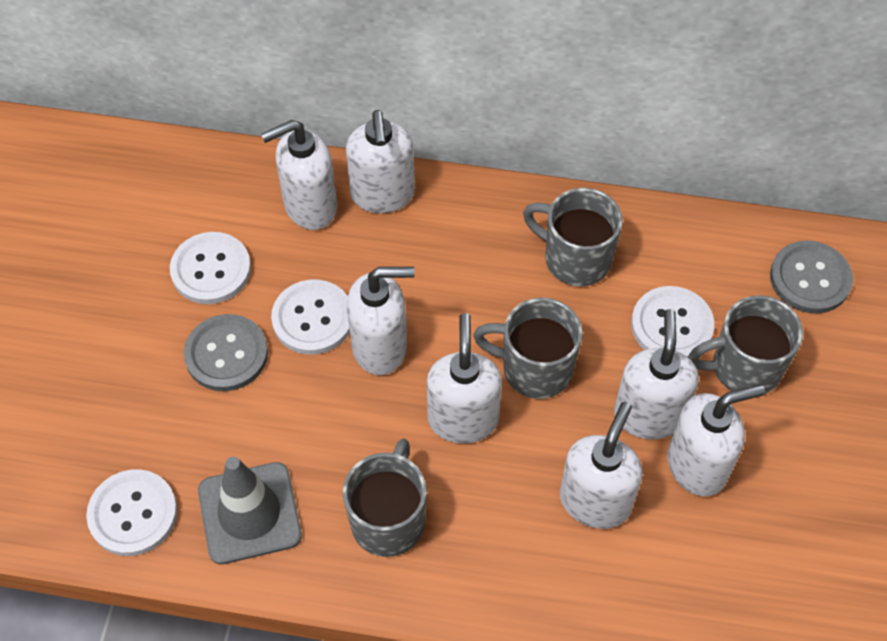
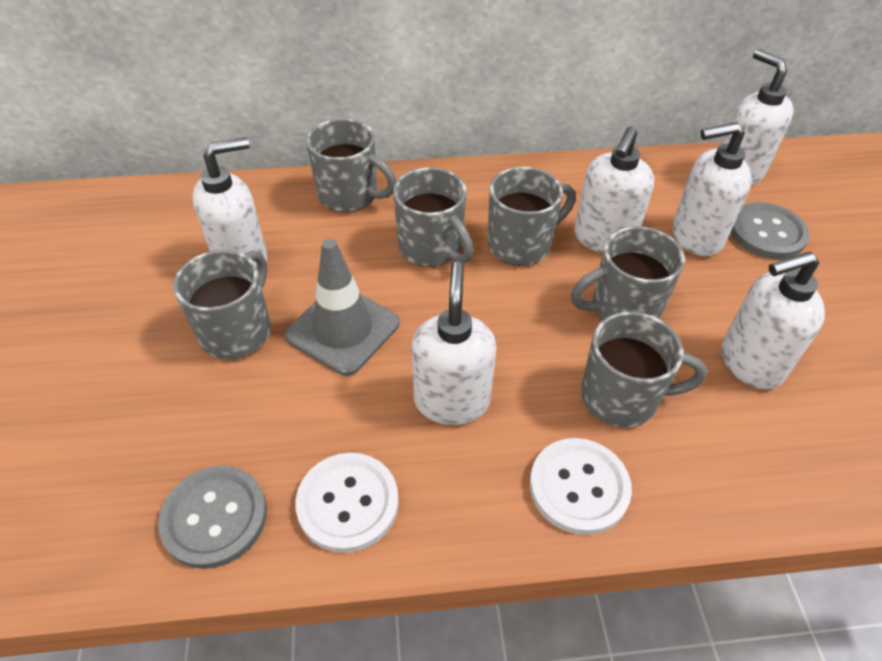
grey mug: 4 -> 6
white button: 4 -> 2
white soap dispenser: 7 -> 6

